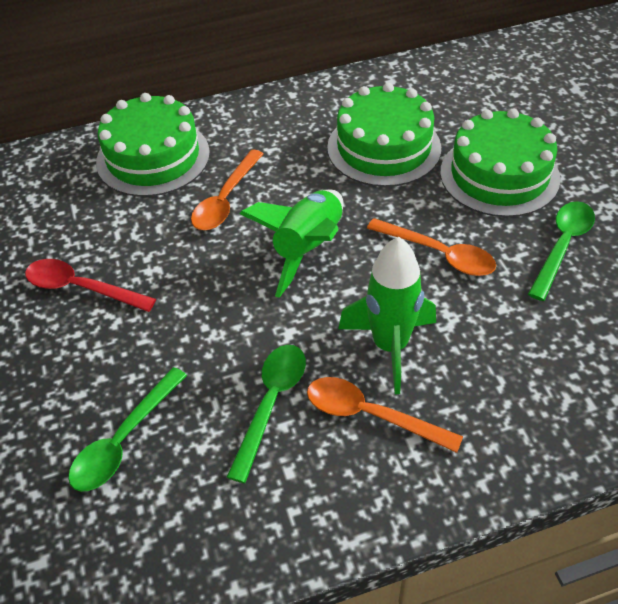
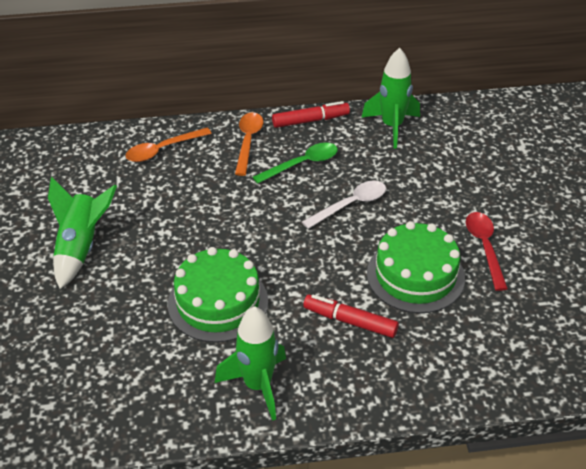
green cake: 3 -> 2
green rocket: 2 -> 3
green spoon: 3 -> 1
orange spoon: 3 -> 2
red marker: 0 -> 2
white spoon: 0 -> 1

